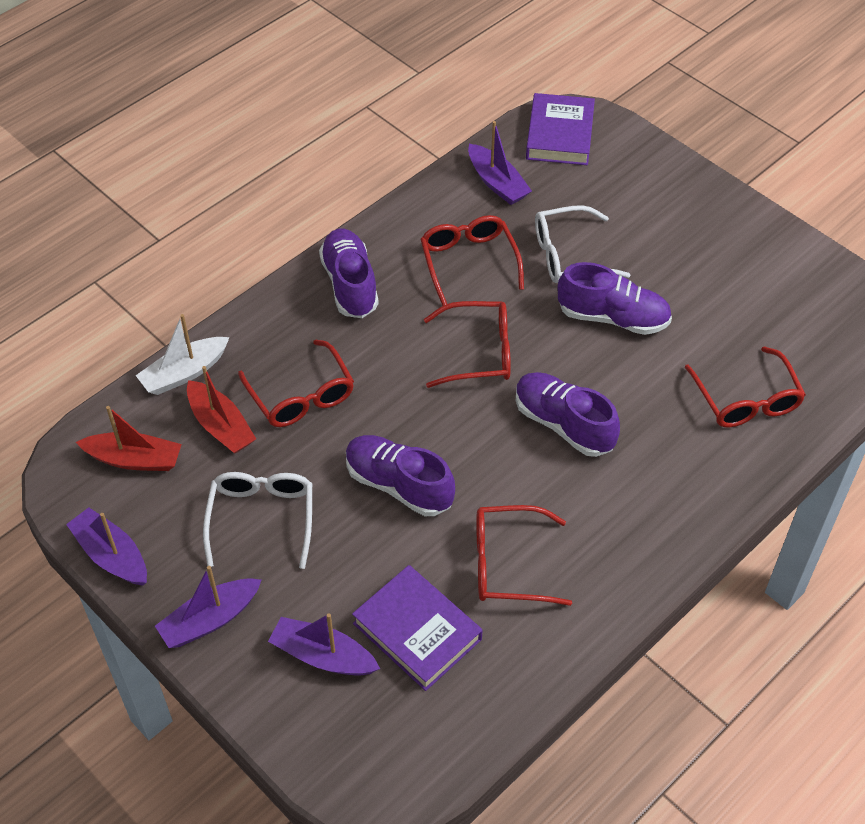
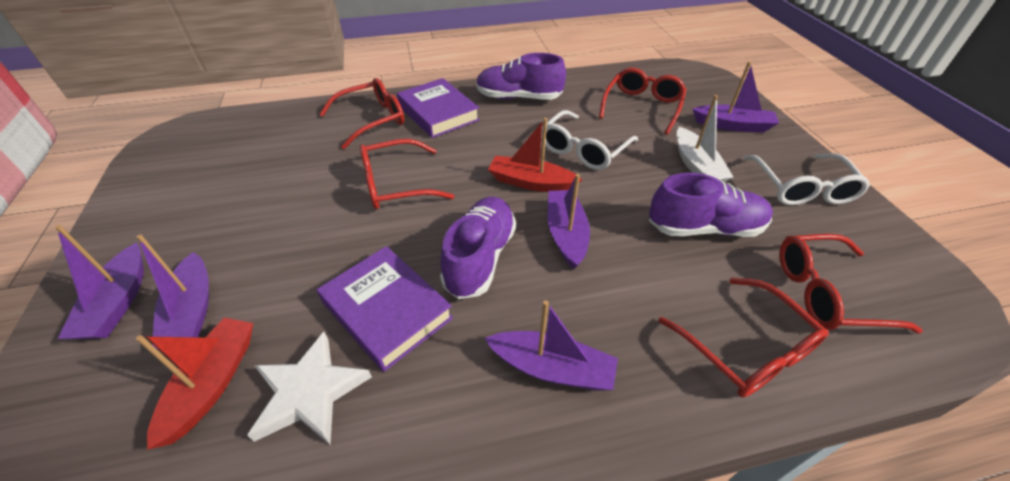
purple boat: 4 -> 5
purple shoe: 4 -> 3
white star: 0 -> 1

